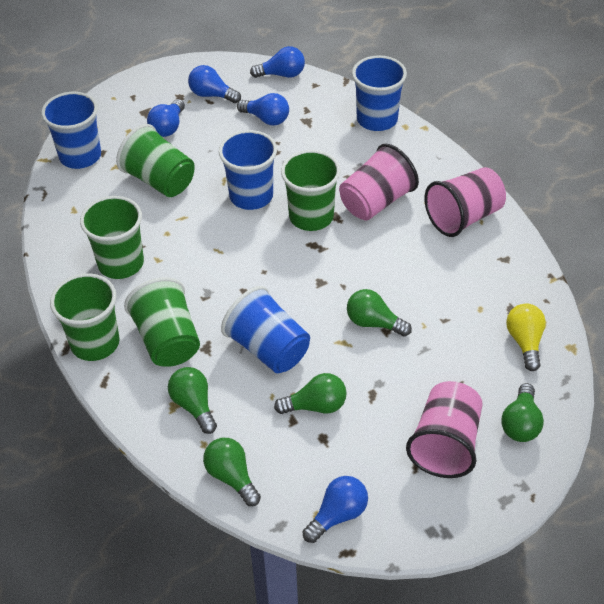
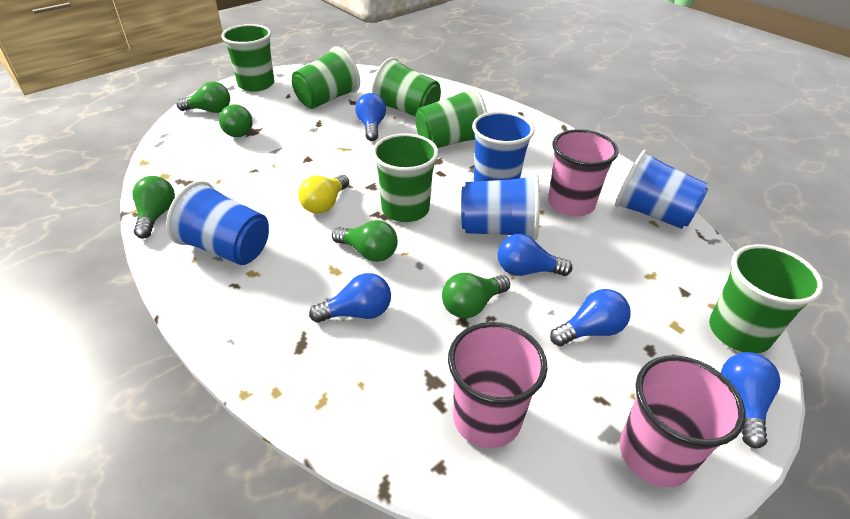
green cup: 5 -> 6

